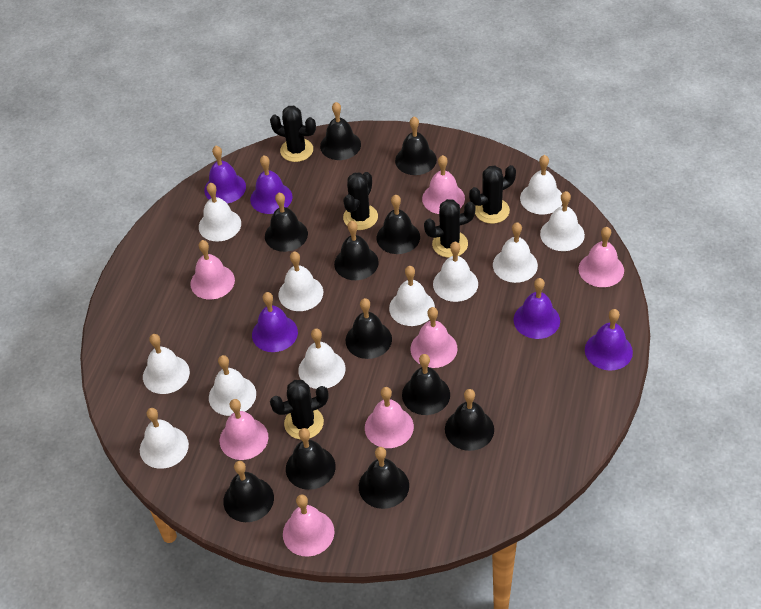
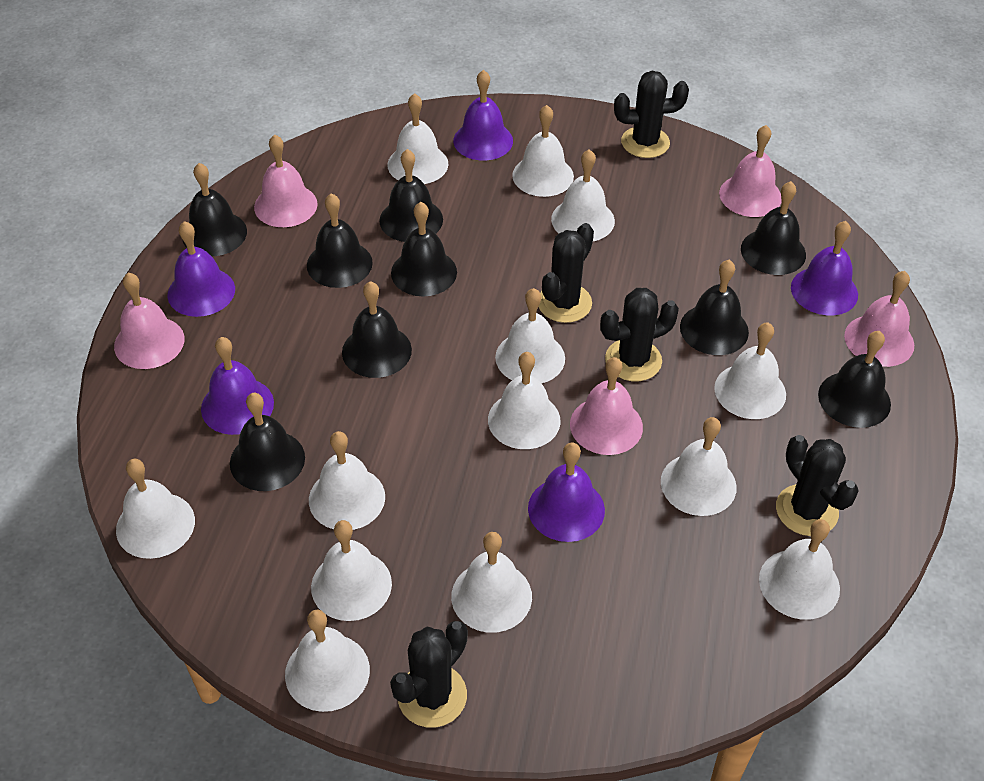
black bell: 11 -> 9
pink bell: 7 -> 5
white bell: 11 -> 13

